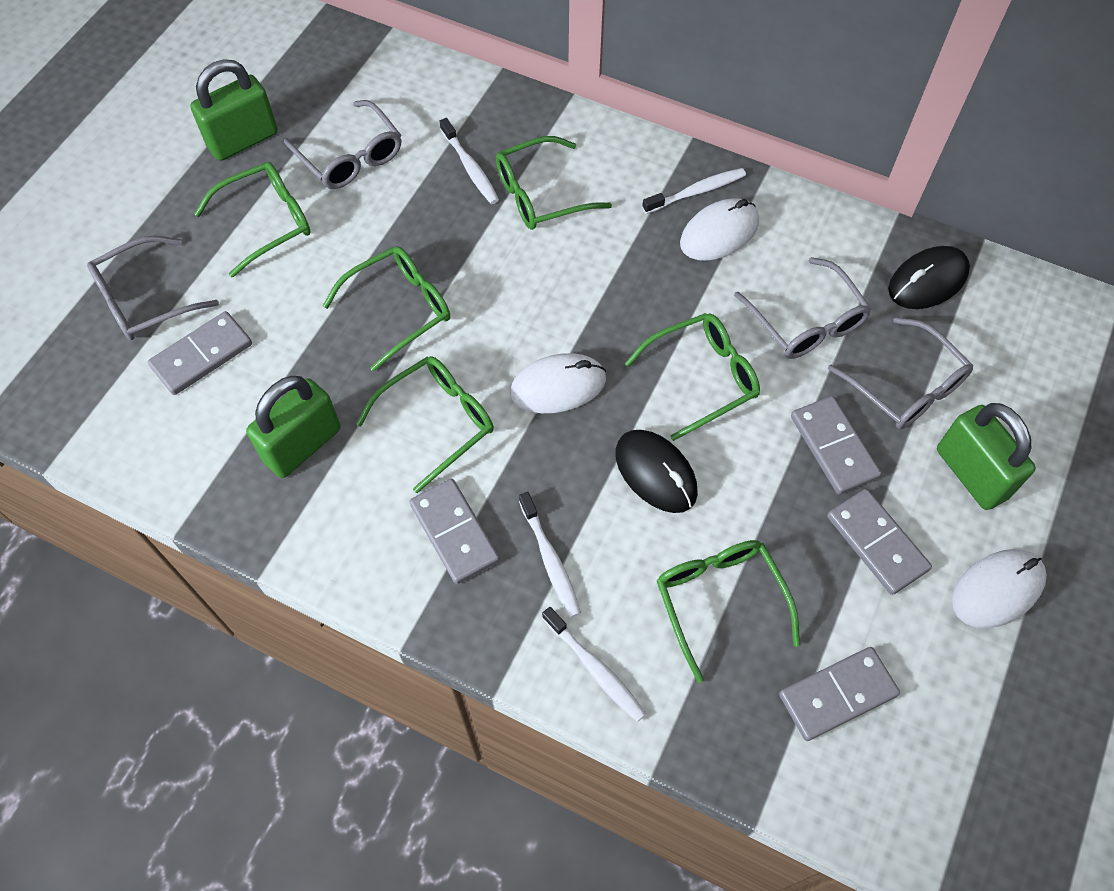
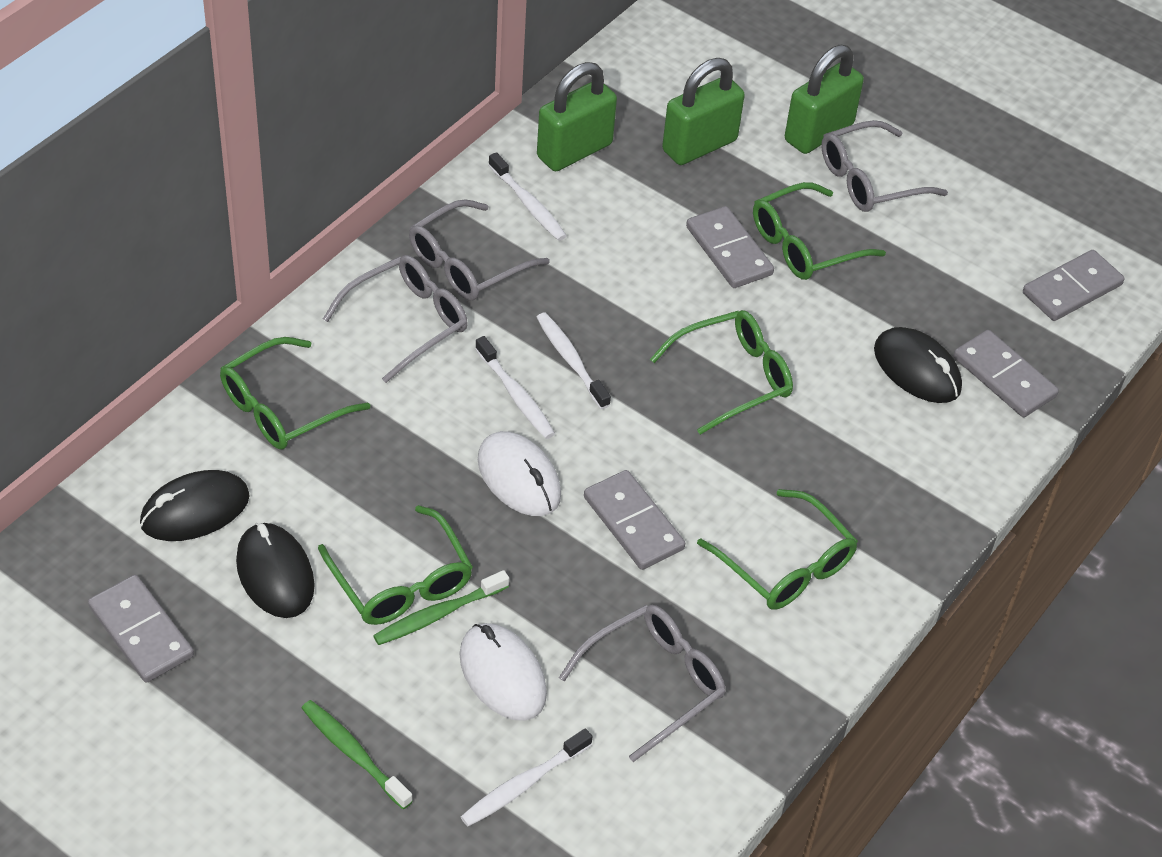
black mouse: 2 -> 3
green glasses: 6 -> 5
green toothbrush: 0 -> 2
white mouse: 3 -> 2

